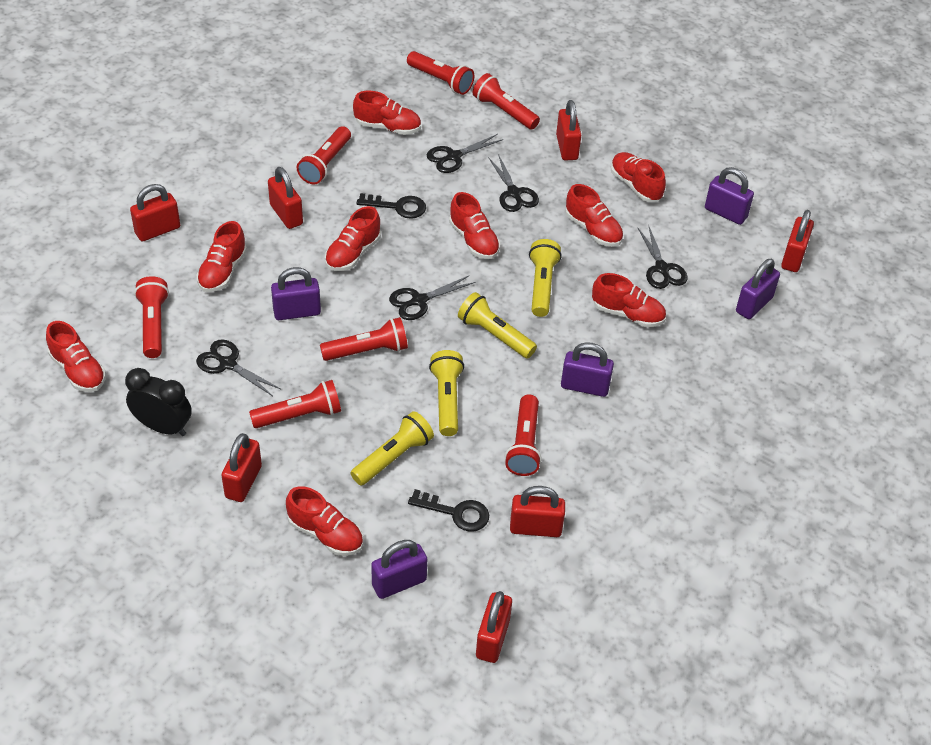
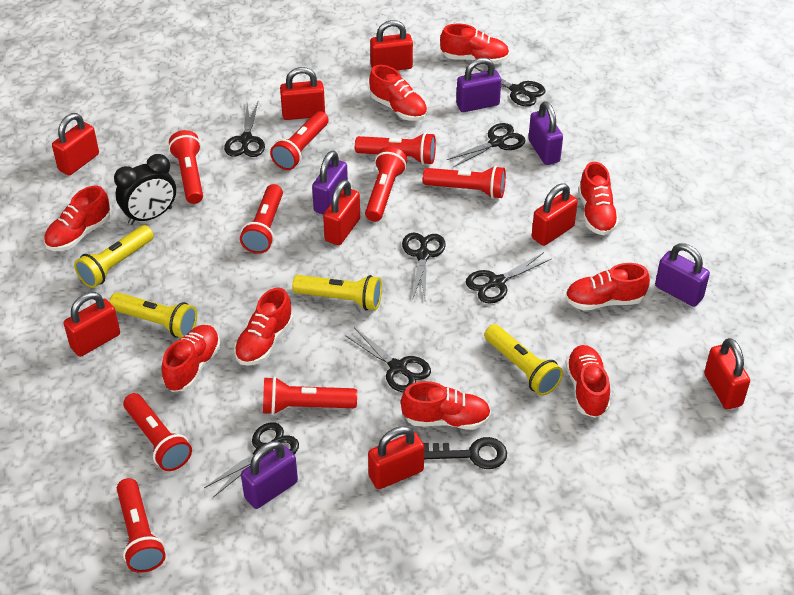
black key: 2 -> 1
black scissors: 5 -> 7
red flashlight: 7 -> 9
red padlock: 7 -> 8

